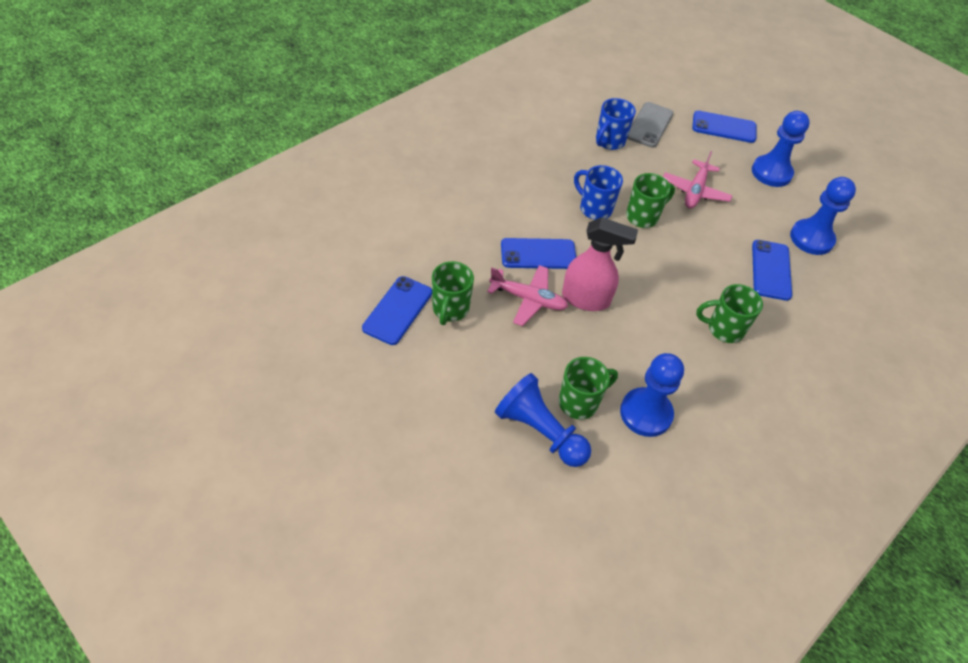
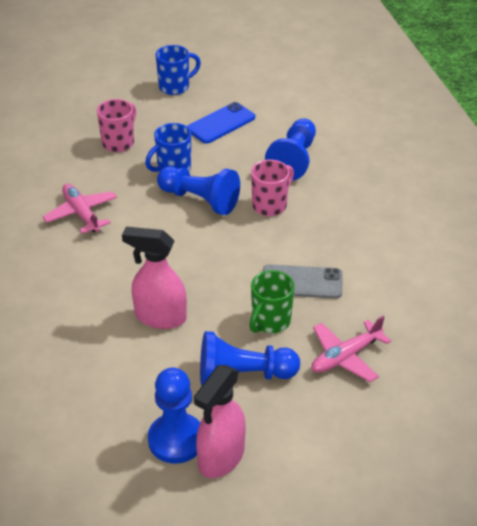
blue phone: 4 -> 1
green mug: 4 -> 1
pink mug: 0 -> 2
pink spray bottle: 1 -> 2

